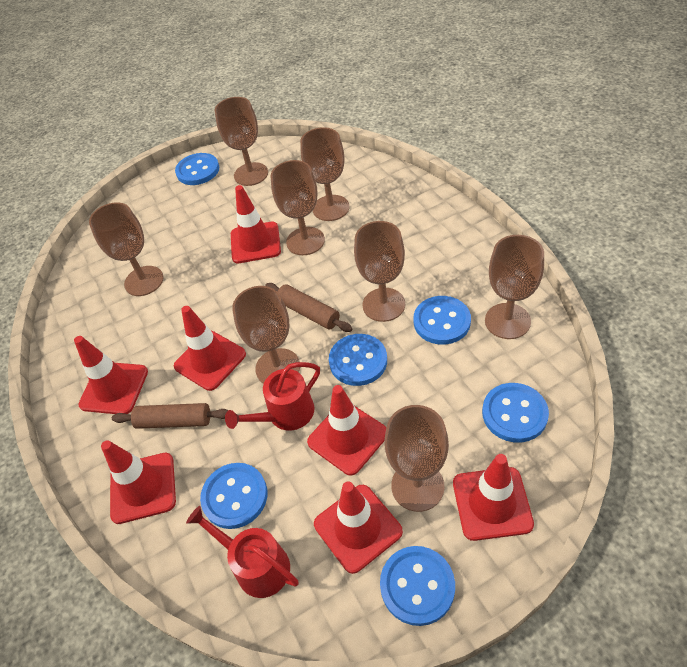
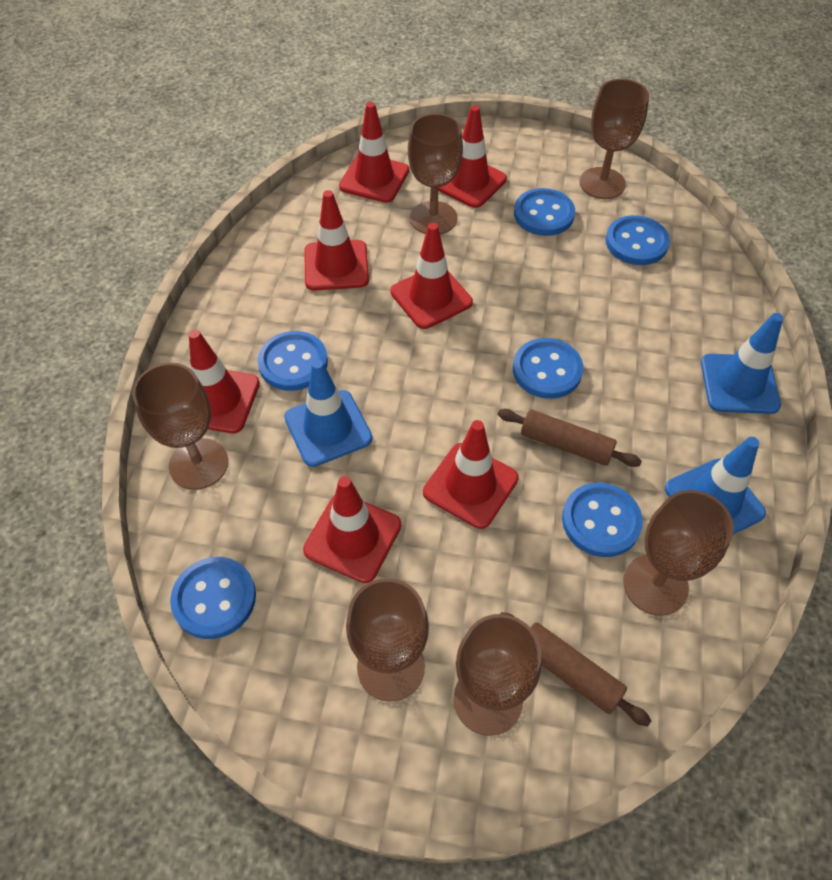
blue traffic cone: 0 -> 3
brown goblet: 8 -> 6
red watering can: 2 -> 0

